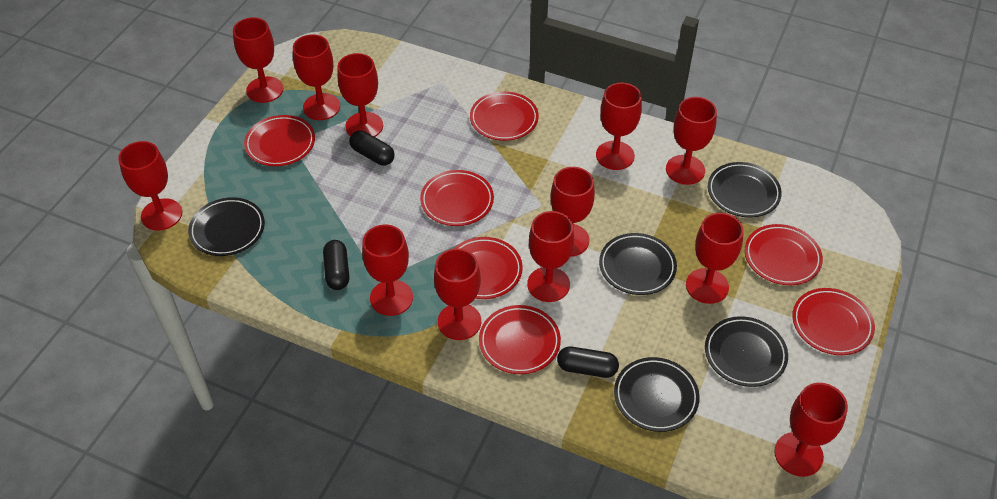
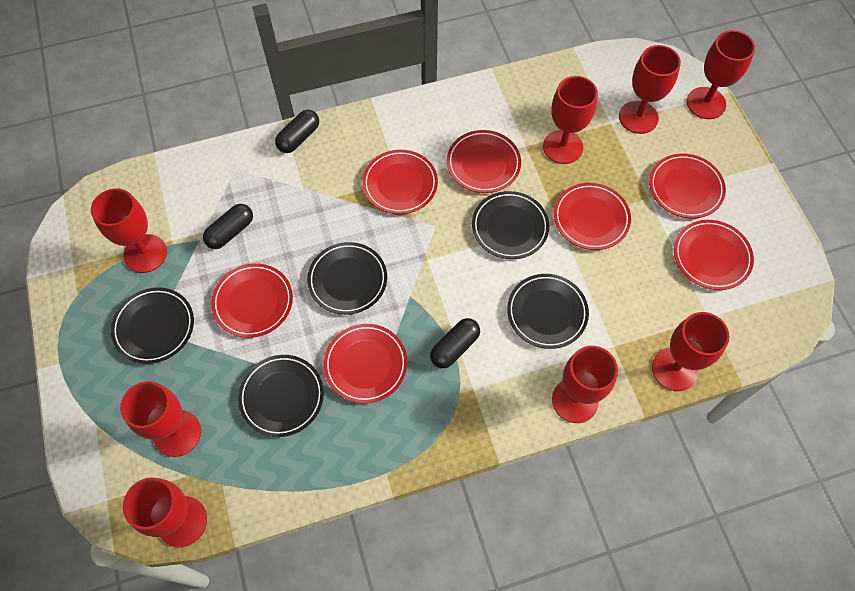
red goblet: 12 -> 8

